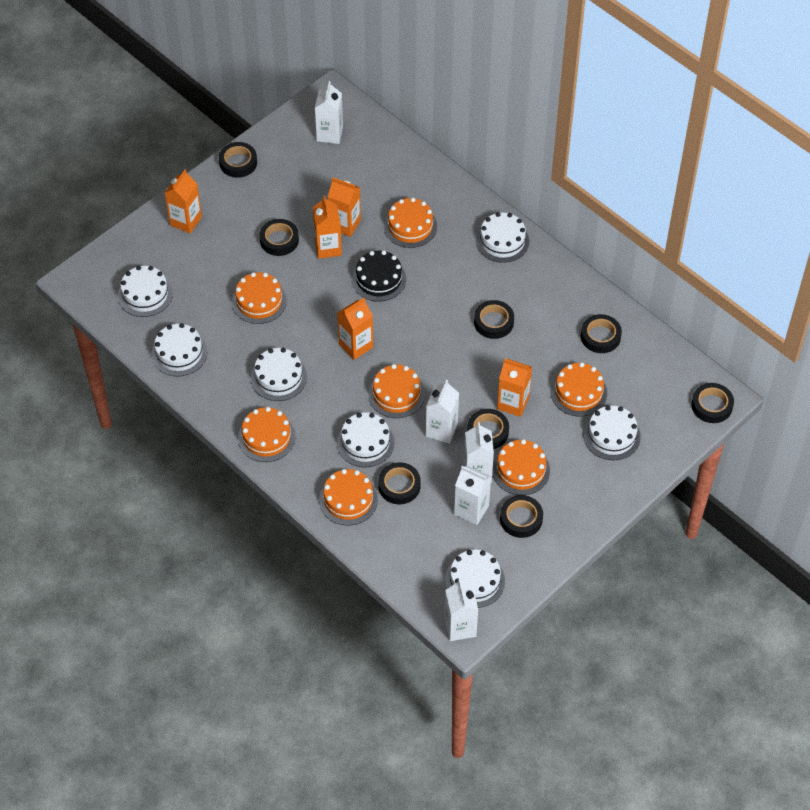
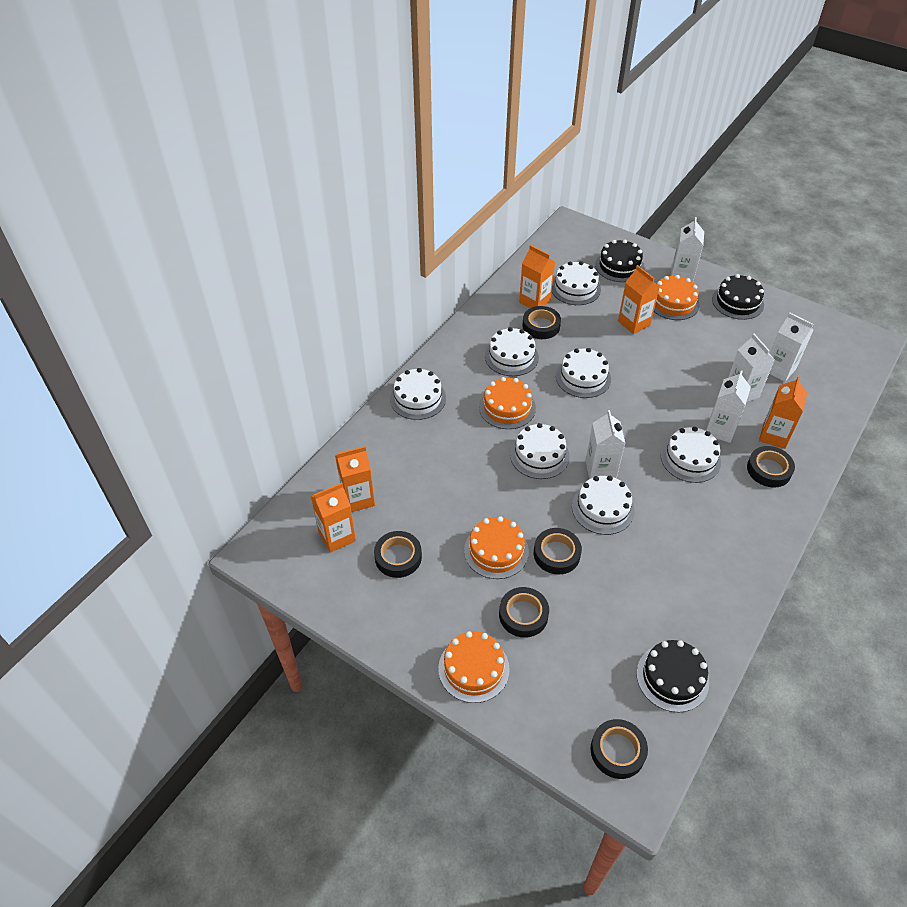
black cake: 1 -> 3
black tape: 8 -> 6
orange cake: 7 -> 4

